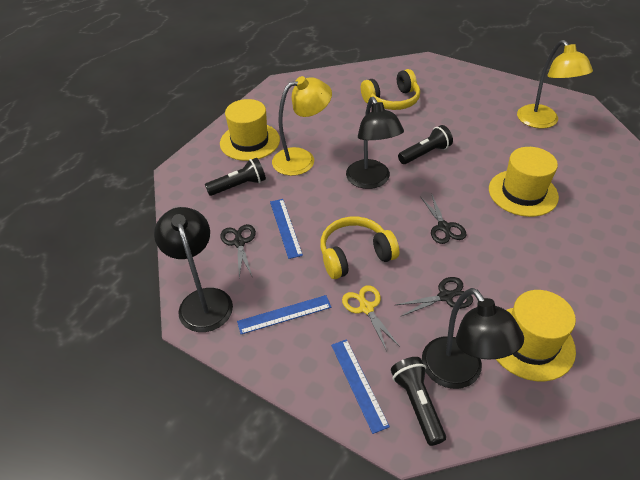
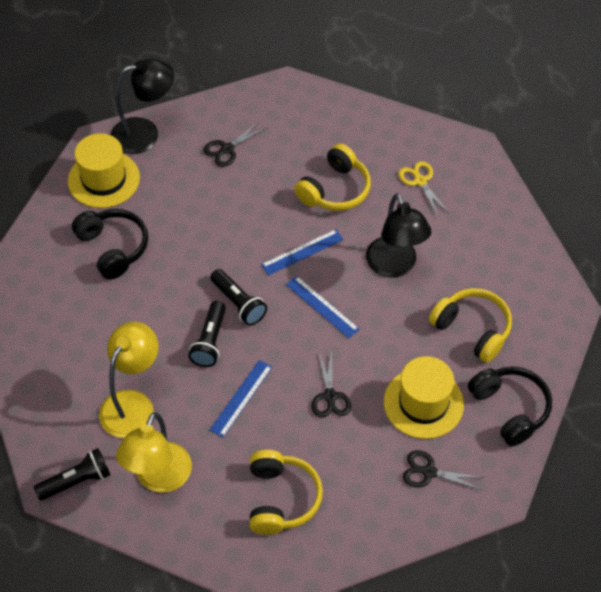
black headphones: 0 -> 2
black lamp: 3 -> 2
yellow hat: 3 -> 2
yellow headphones: 2 -> 3

